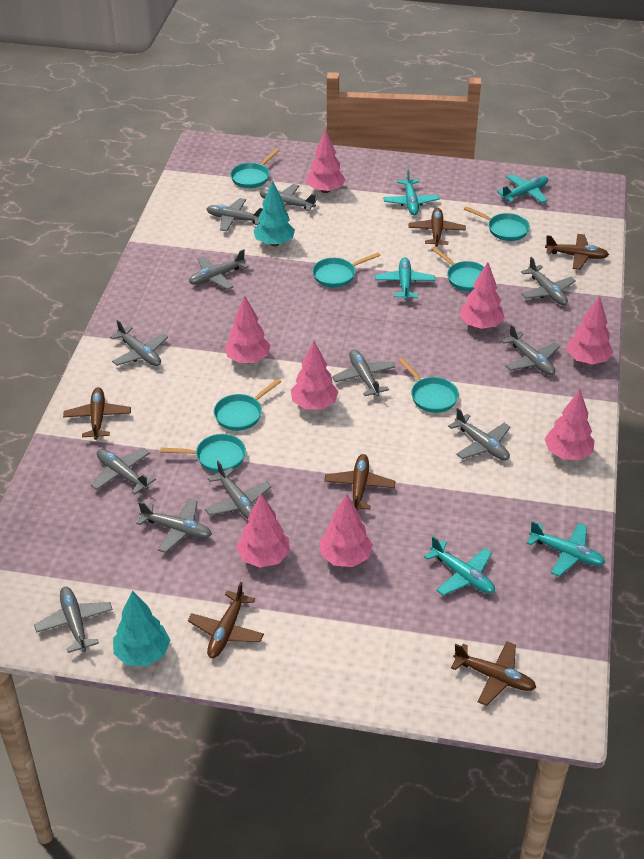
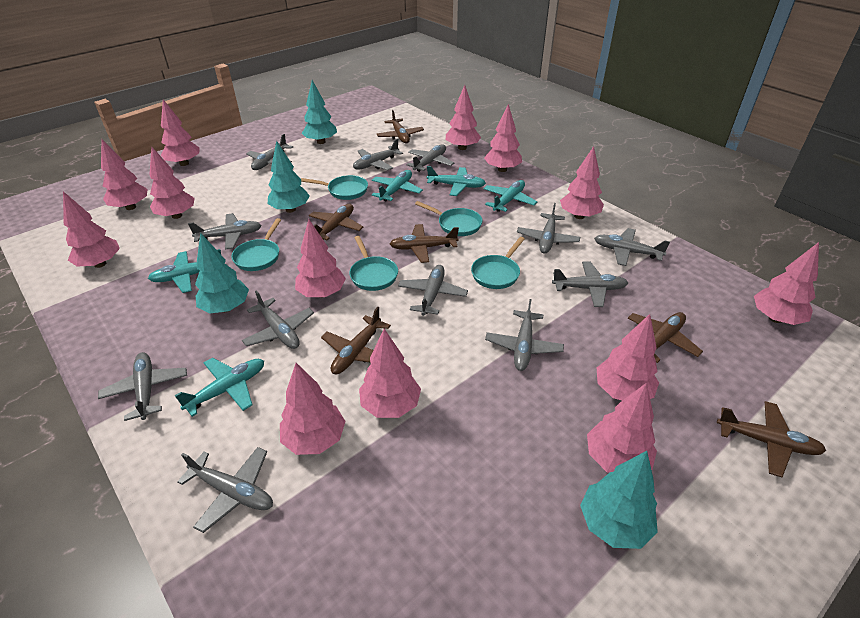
pink tree: 8 -> 13
turquoise pan: 7 -> 5
turquoise tree: 2 -> 4

